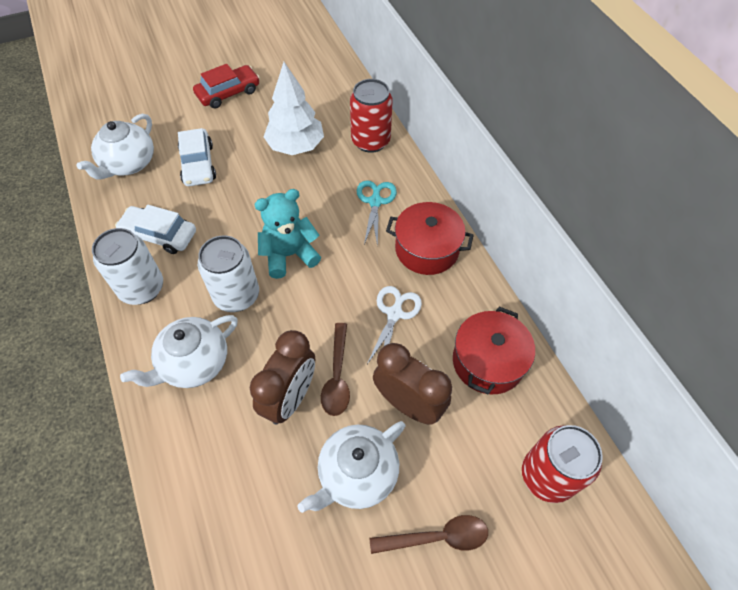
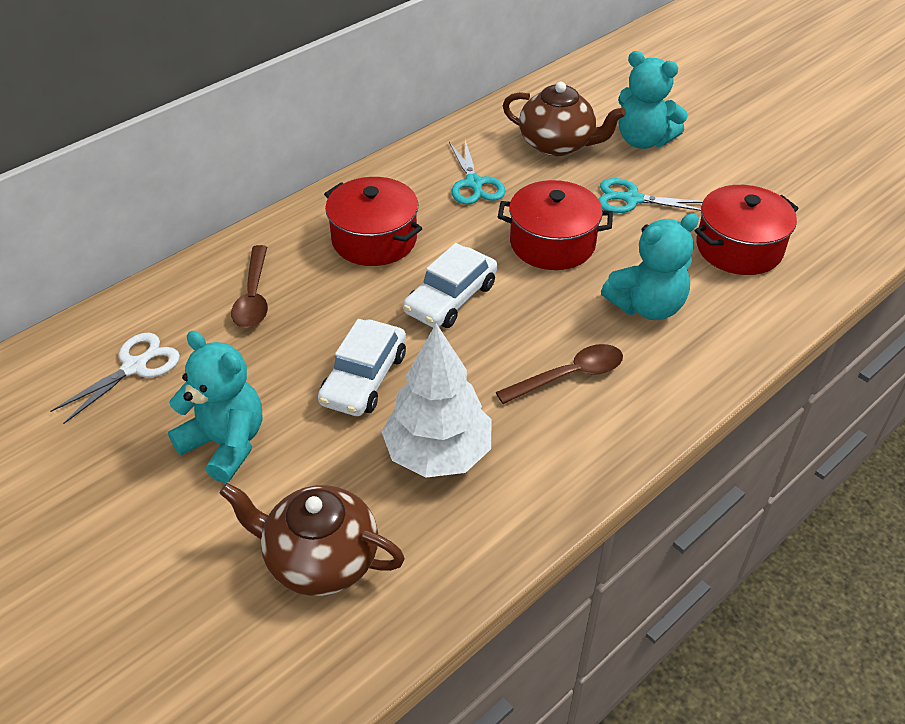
brown clock: 2 -> 0
brown teapot: 0 -> 2
red can: 2 -> 0
red car: 1 -> 0
red pot: 2 -> 3
turquoise scissors: 1 -> 2
turquoise teddy bear: 1 -> 3
white can: 2 -> 0
white teapot: 3 -> 0

